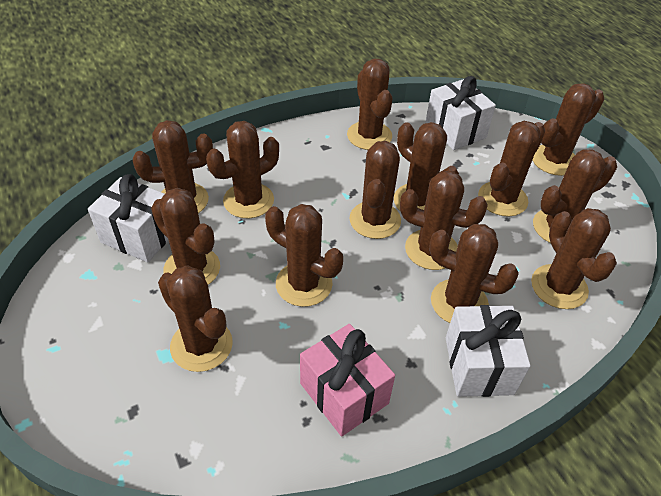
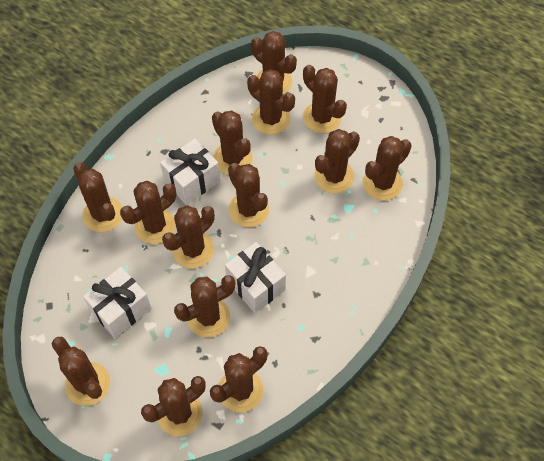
pink gift: 1 -> 0

